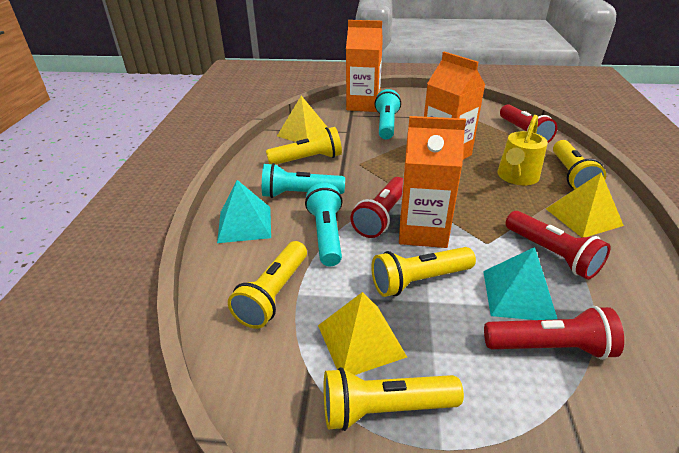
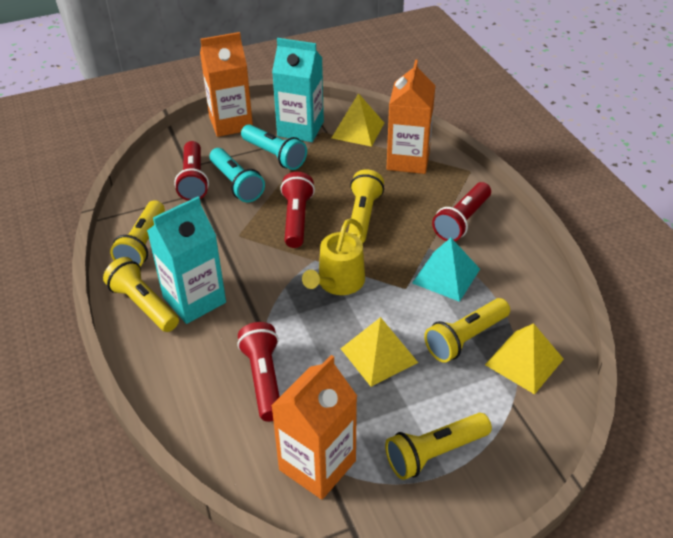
turquoise carton: 0 -> 2
turquoise flashlight: 3 -> 2
turquoise pyramid: 2 -> 1

